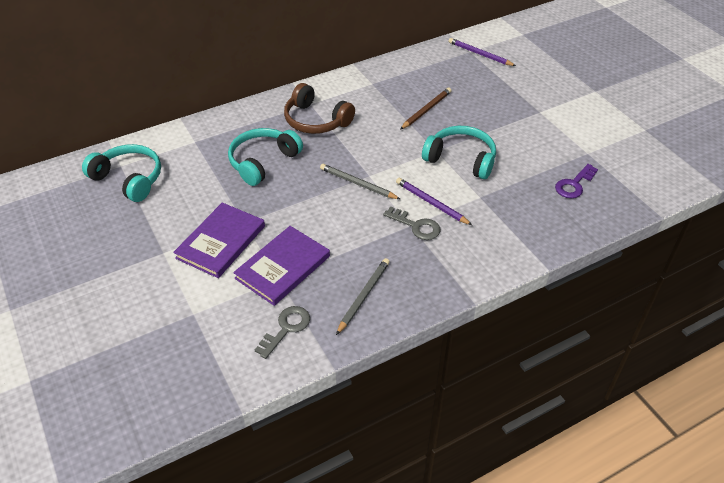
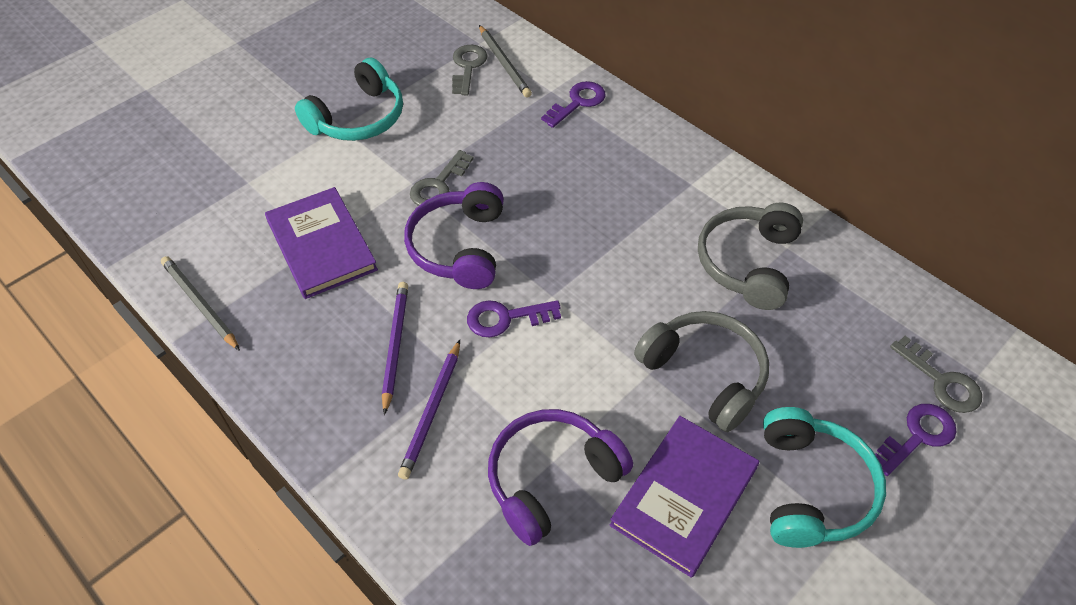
brown headphones: 1 -> 0
brown pencil: 1 -> 0
grey headphones: 0 -> 2
grey key: 2 -> 3
purple headphones: 0 -> 2
purple key: 1 -> 3
turquoise headphones: 3 -> 2

